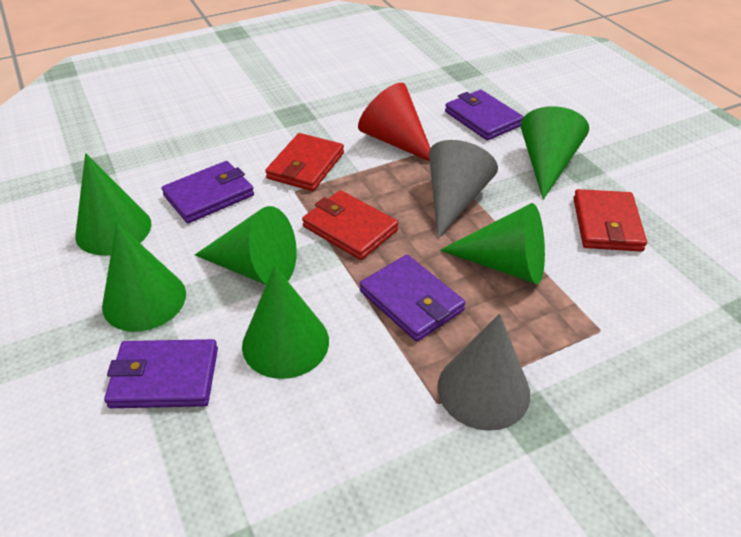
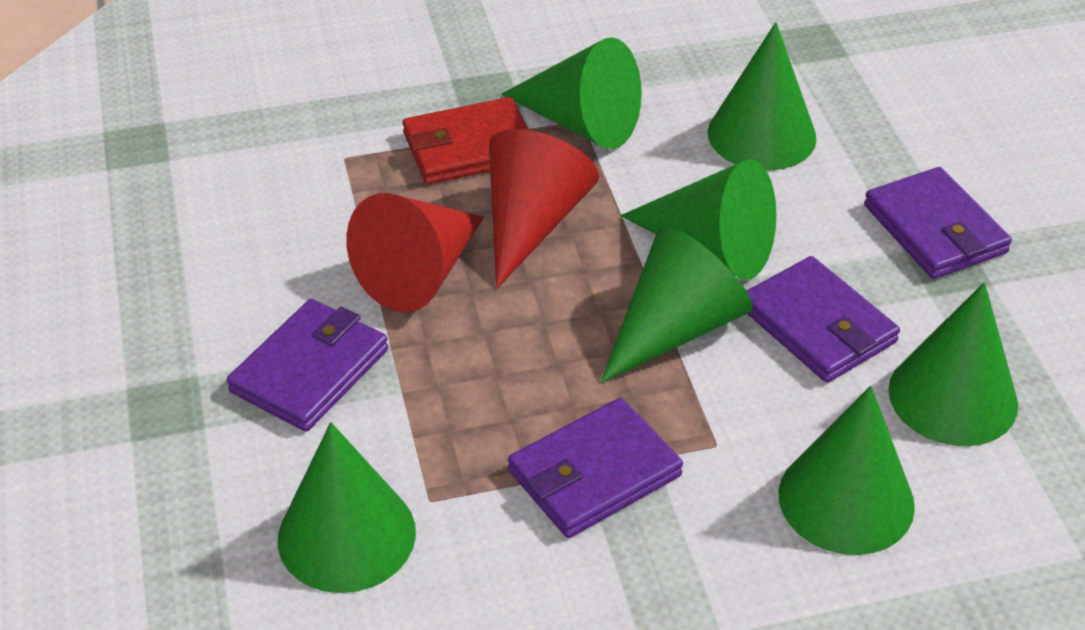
green cone: 6 -> 7
grey cone: 2 -> 0
red cone: 1 -> 2
red wallet: 3 -> 1

